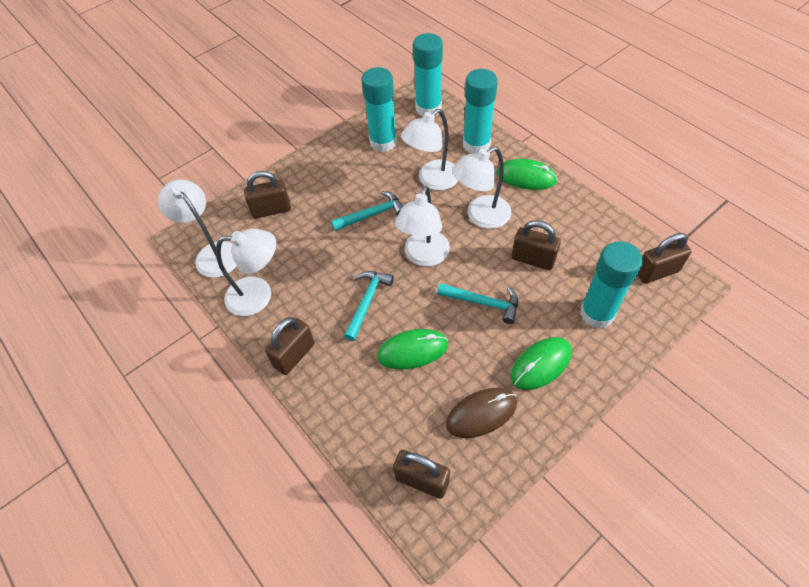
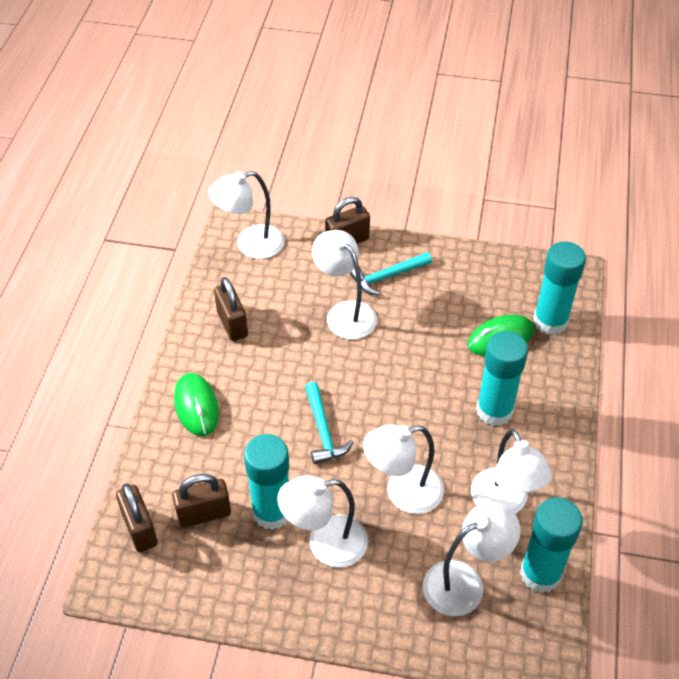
brown mouse: 1 -> 0
brown padlock: 5 -> 4
green mouse: 3 -> 2
turquoise hammer: 3 -> 2
white lamp: 5 -> 6

